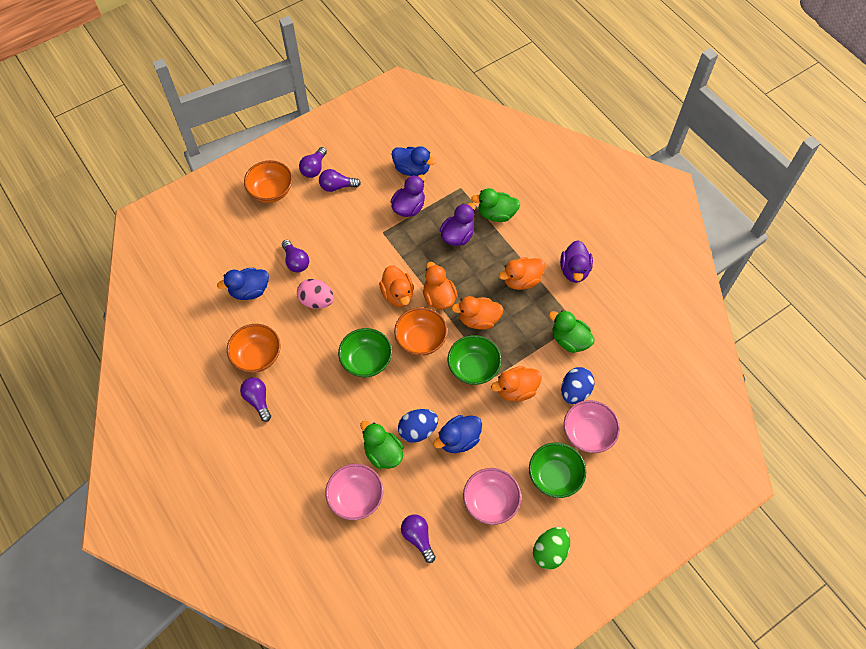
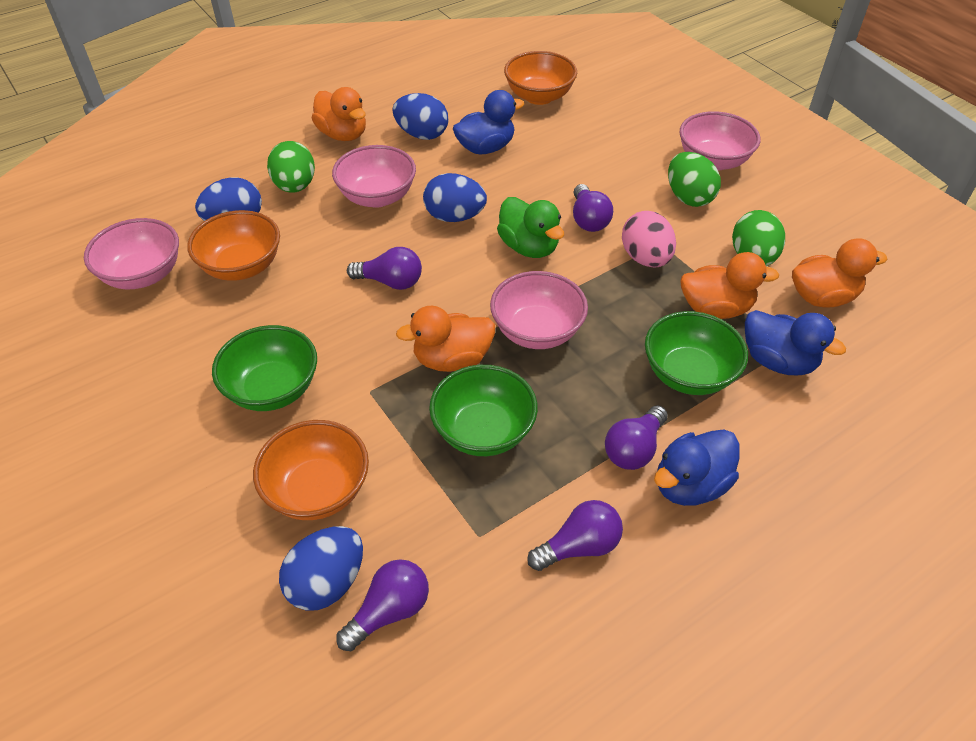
blue egg: 2 -> 4
green duck: 3 -> 1
green egg: 1 -> 3
orange duck: 5 -> 4
pink bowl: 3 -> 4
purple duck: 3 -> 0

